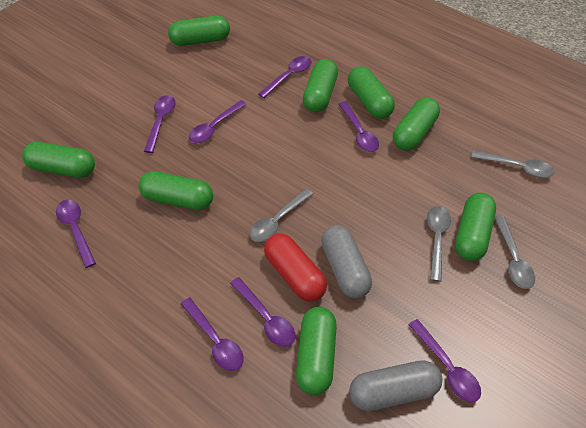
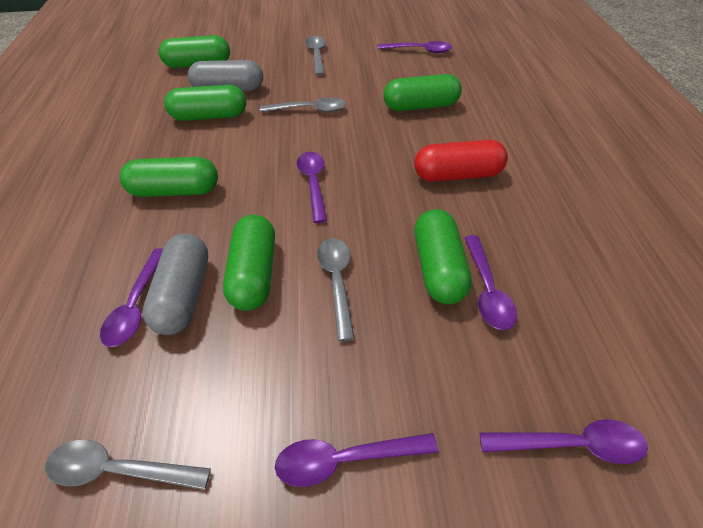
green capsule: 8 -> 6
purple spoon: 8 -> 6

